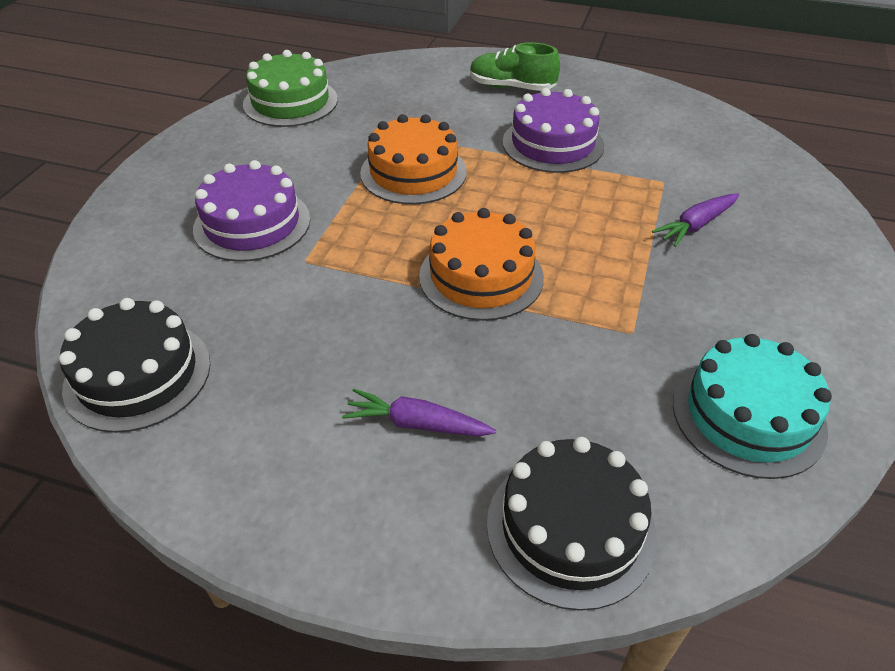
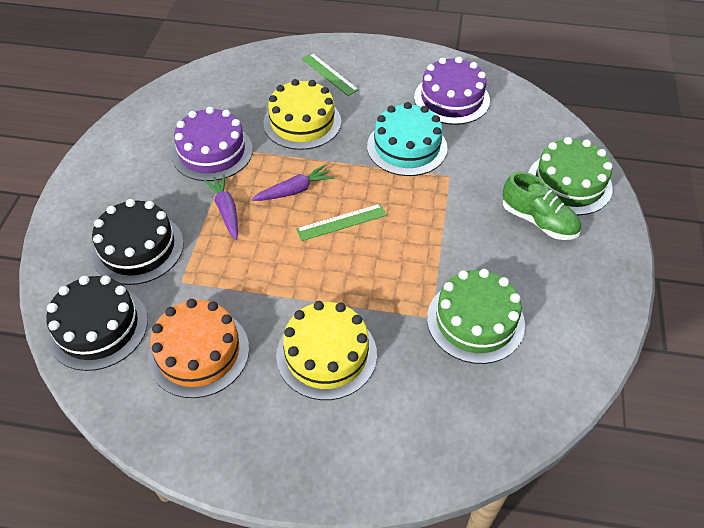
green cake: 1 -> 2
green ruler: 0 -> 2
orange cake: 2 -> 1
yellow cake: 0 -> 2

